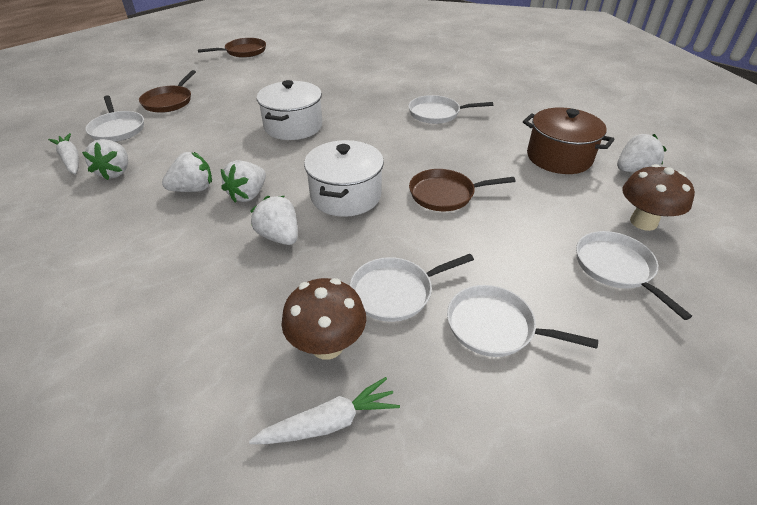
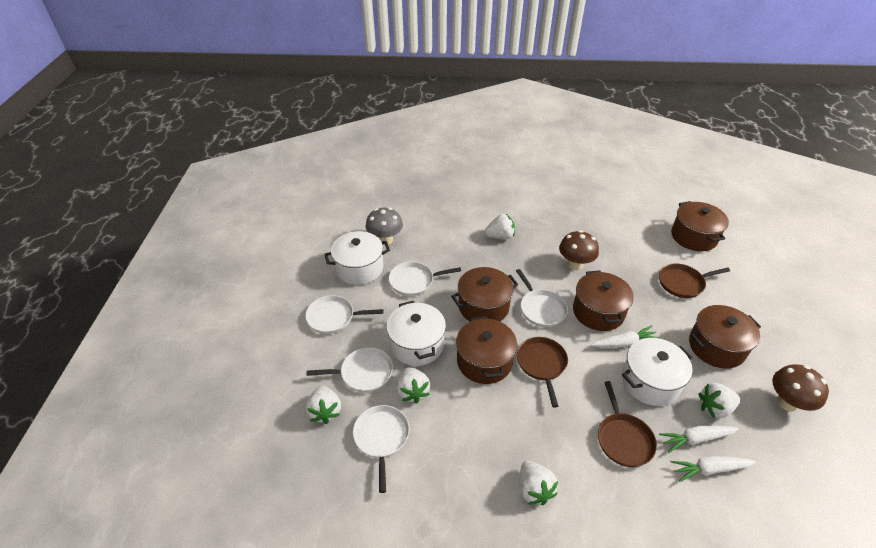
brown pot: 1 -> 5
grey mushroom: 0 -> 1
white carrot: 2 -> 3
white pot: 2 -> 3

